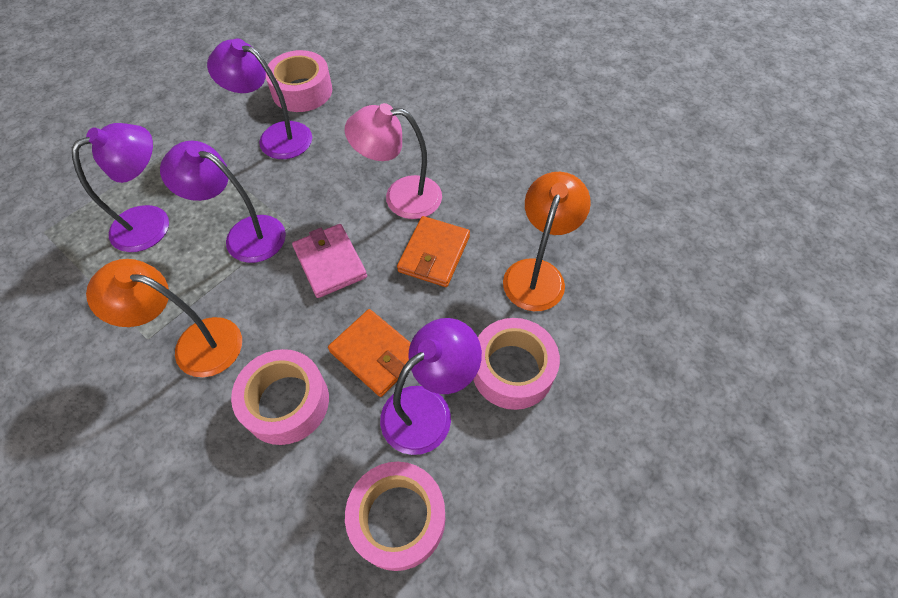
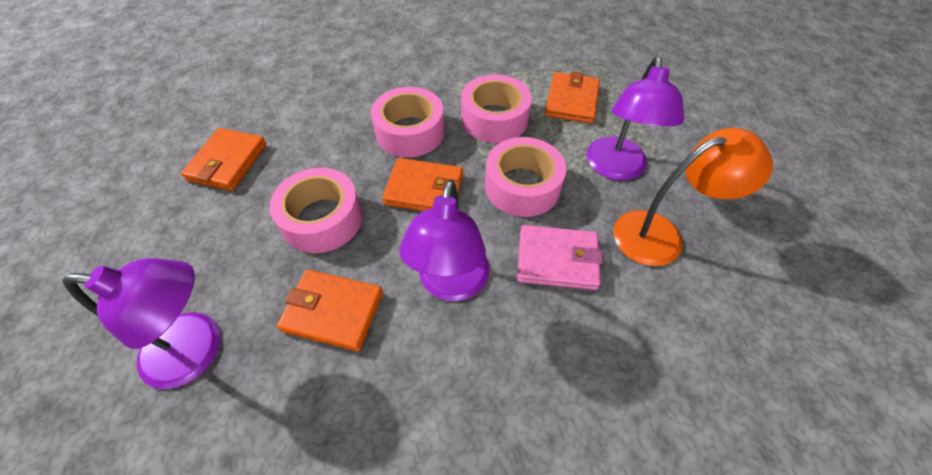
orange lamp: 2 -> 1
orange wallet: 2 -> 4
pink lamp: 1 -> 0
purple lamp: 4 -> 3

